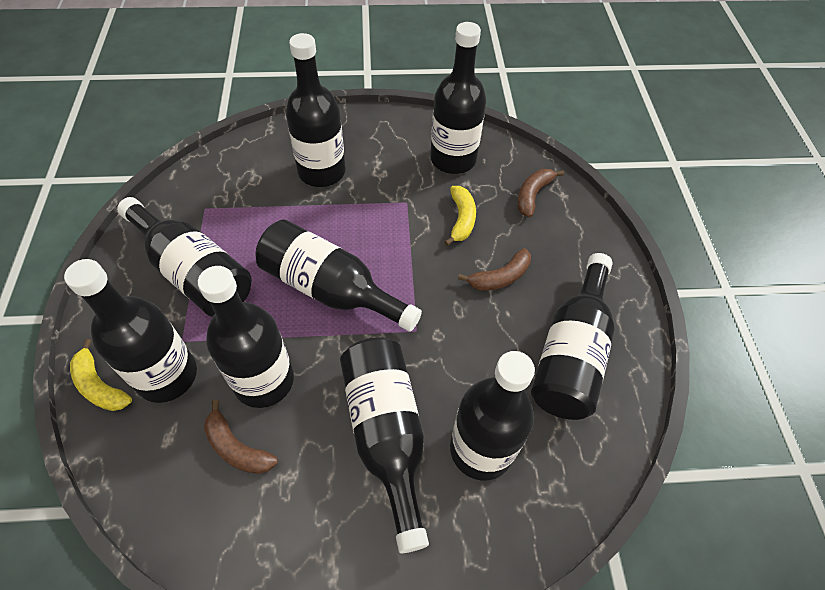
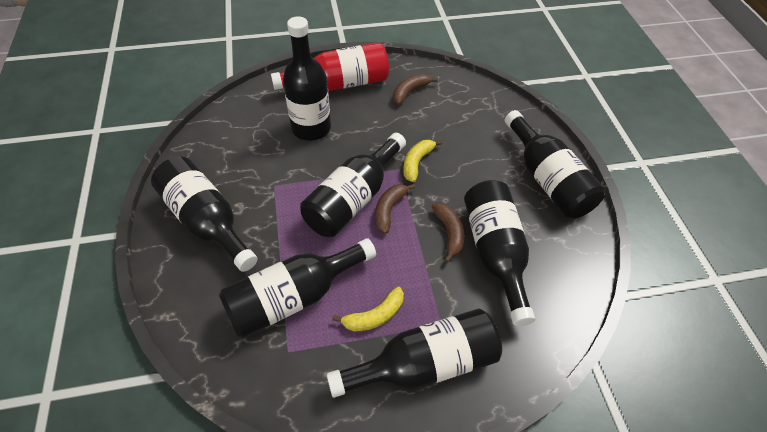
black bottle: 9 -> 7
red bottle: 0 -> 1

